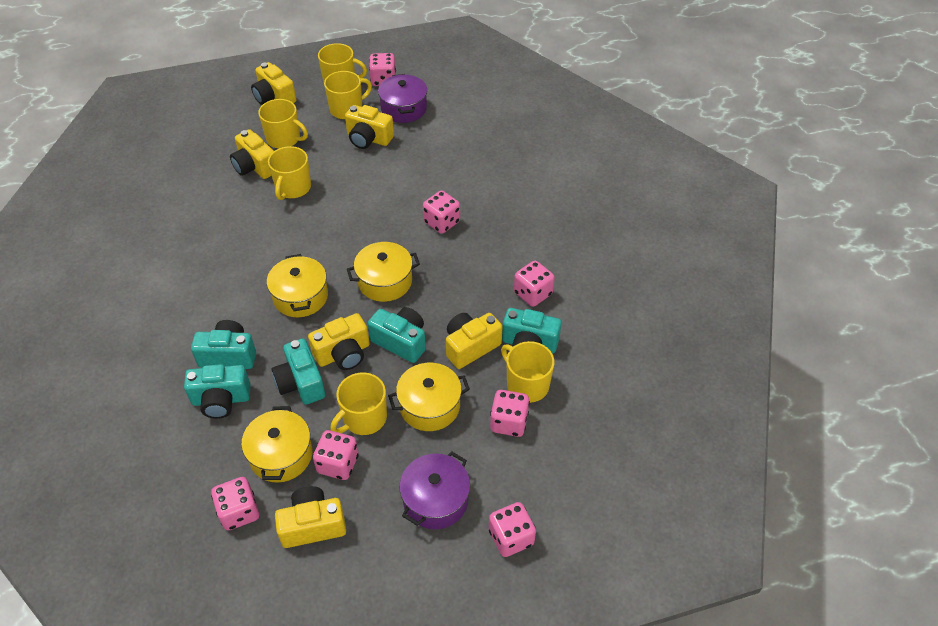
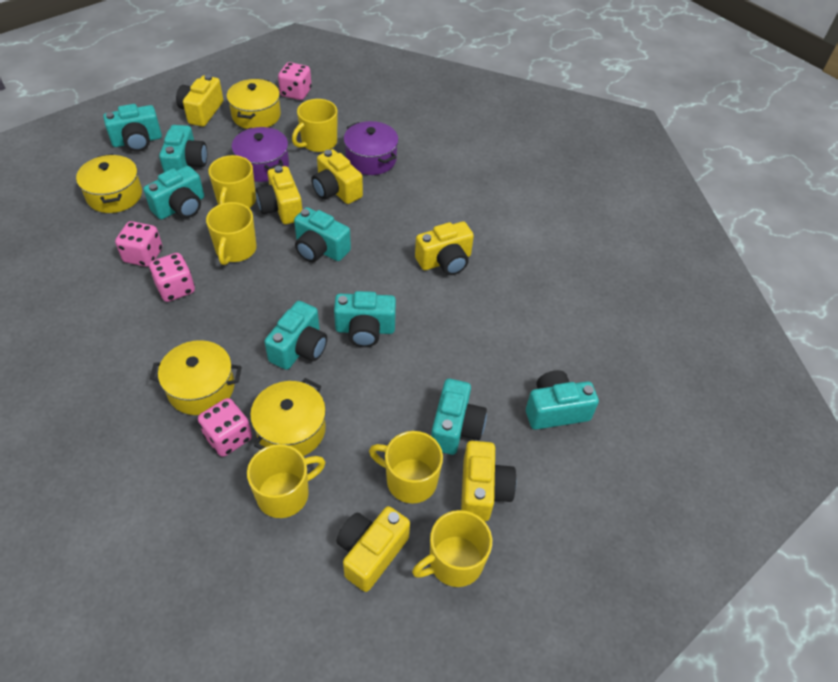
pink dice: 7 -> 4
turquoise camera: 5 -> 8

